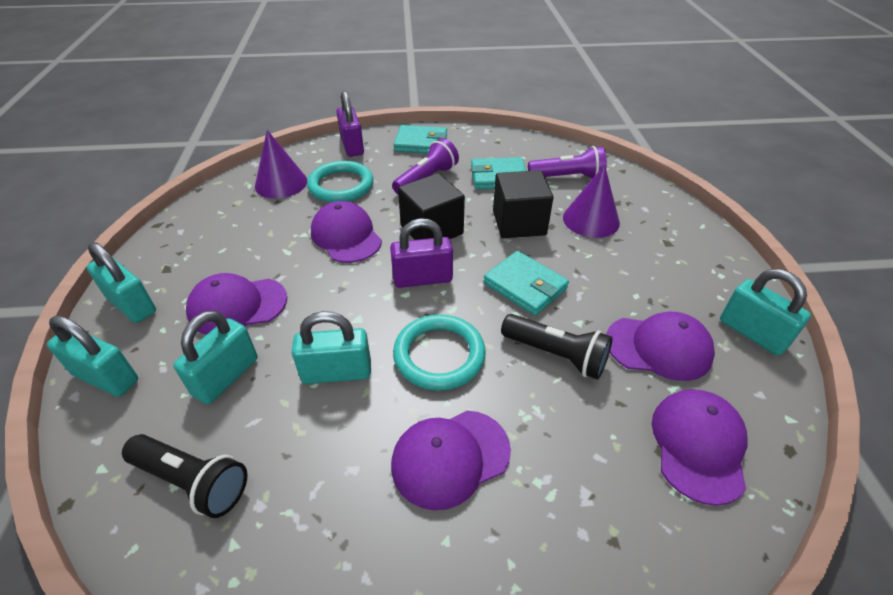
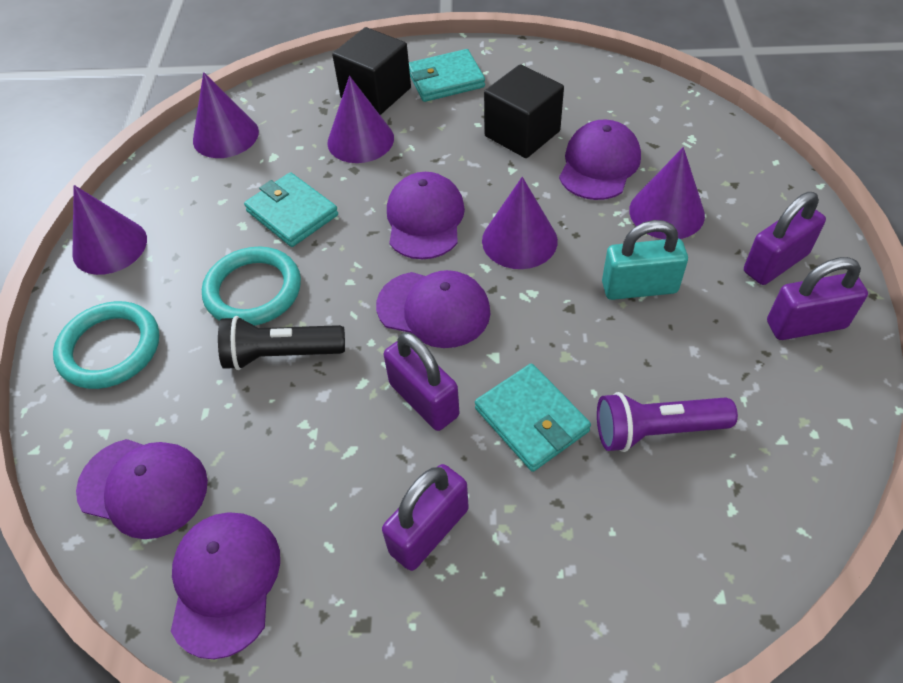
black flashlight: 2 -> 1
purple cone: 2 -> 5
purple flashlight: 2 -> 1
purple padlock: 2 -> 4
turquoise padlock: 5 -> 1

